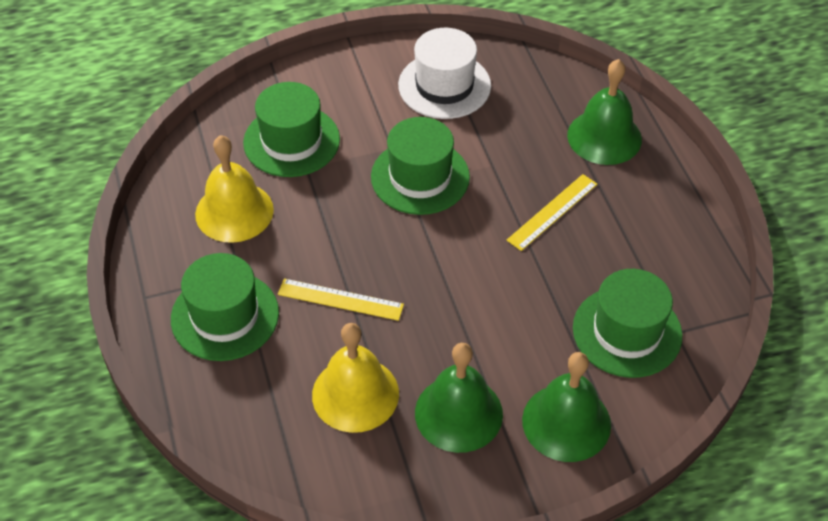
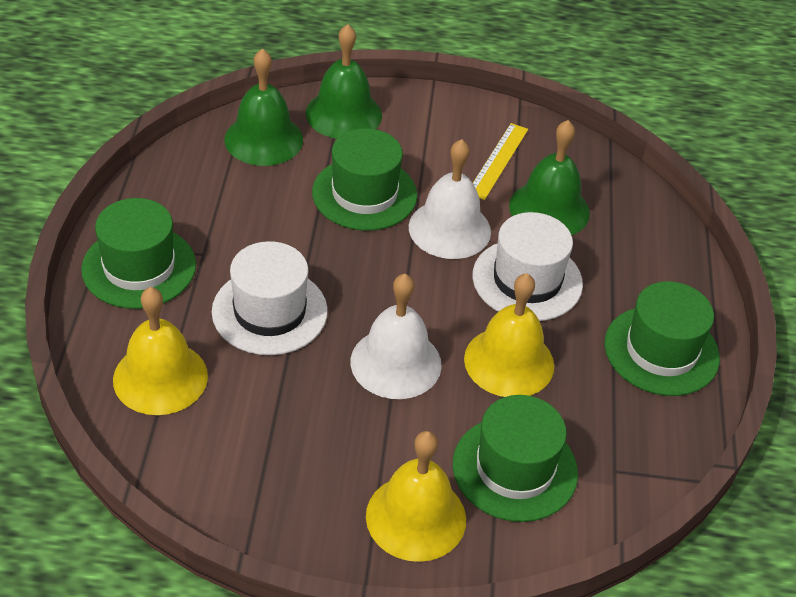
white bell: 0 -> 2
white hat: 1 -> 2
yellow bell: 2 -> 3
yellow ruler: 2 -> 1

